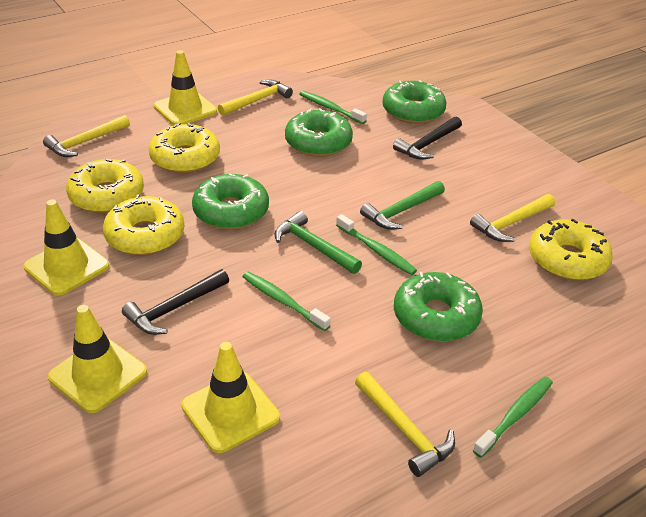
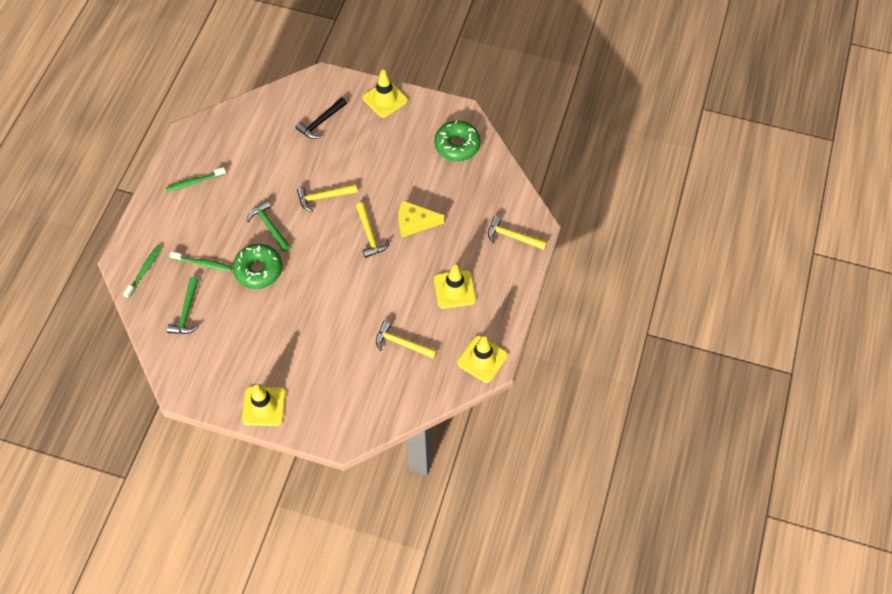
black hammer: 2 -> 1
green donut: 4 -> 2
green toothbrush: 4 -> 3
yellow cheese: 0 -> 1
yellow donut: 4 -> 0

